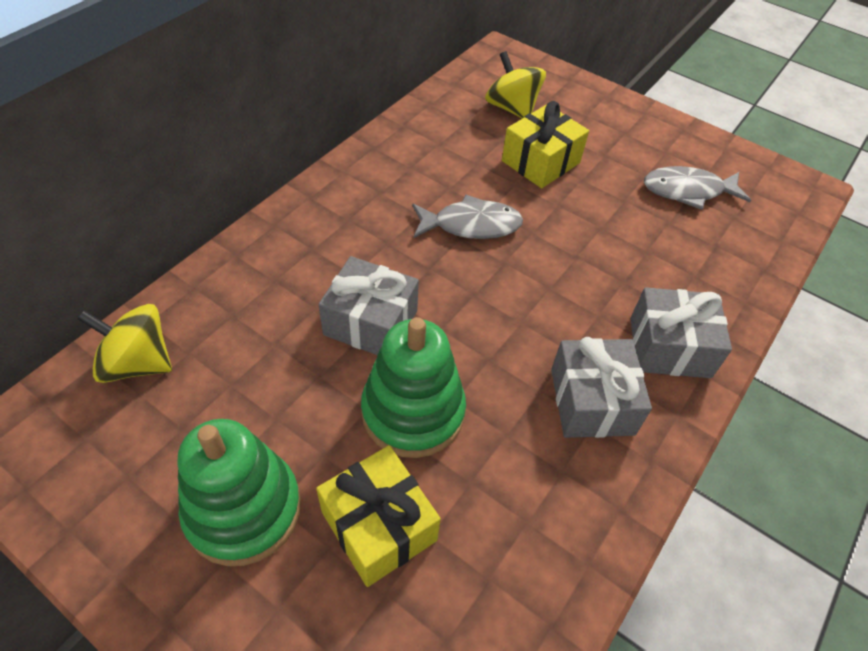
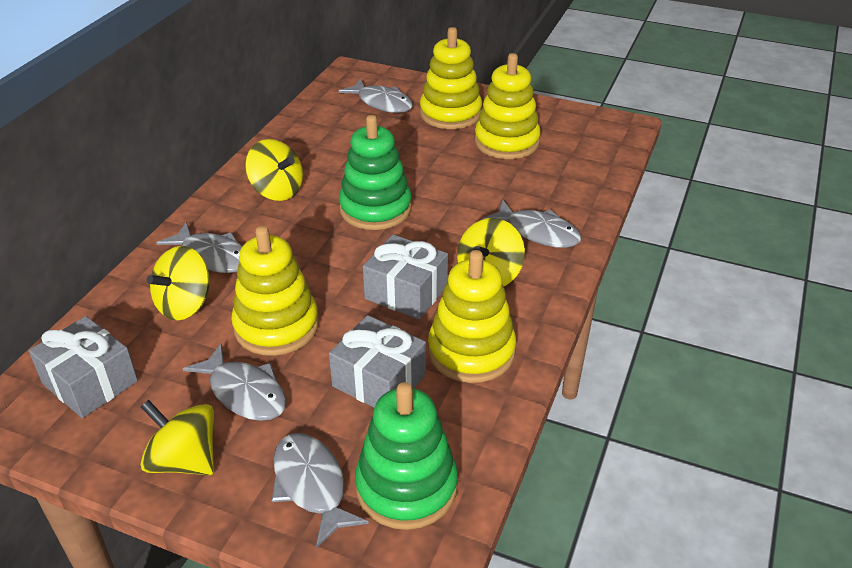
grey fish: 2 -> 5
yellow gift: 2 -> 0
yellow spinning top: 2 -> 4
yellow stacking toy: 0 -> 4

